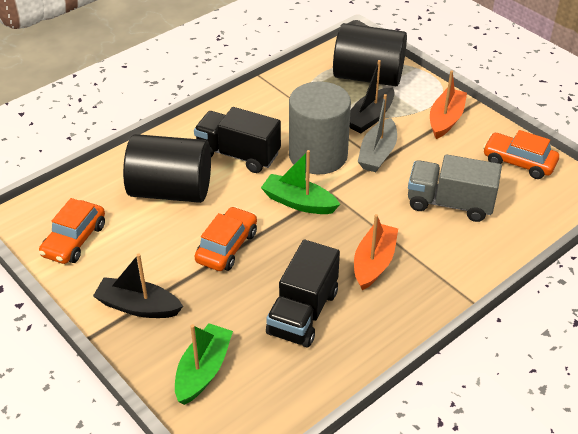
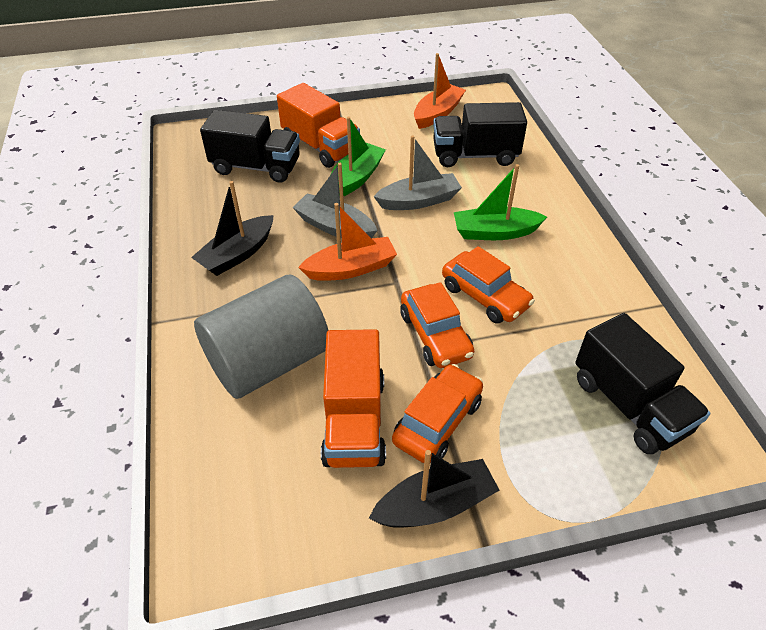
black cylinder: 2 -> 0
black truck: 2 -> 3
grey boat: 1 -> 2
grey truck: 1 -> 0
orange truck: 0 -> 2

